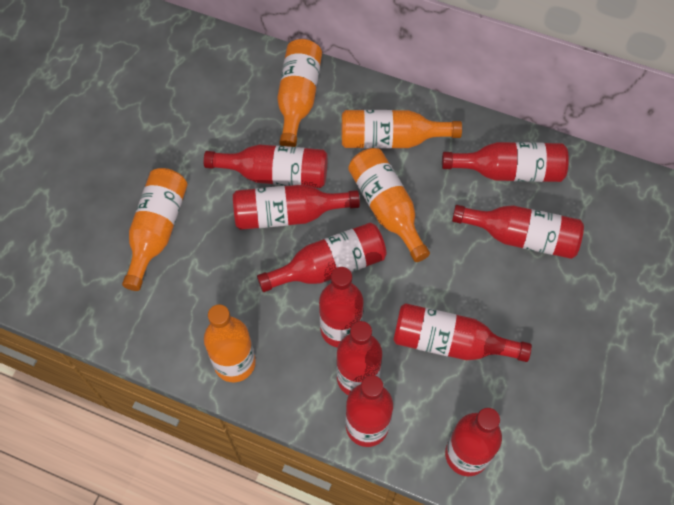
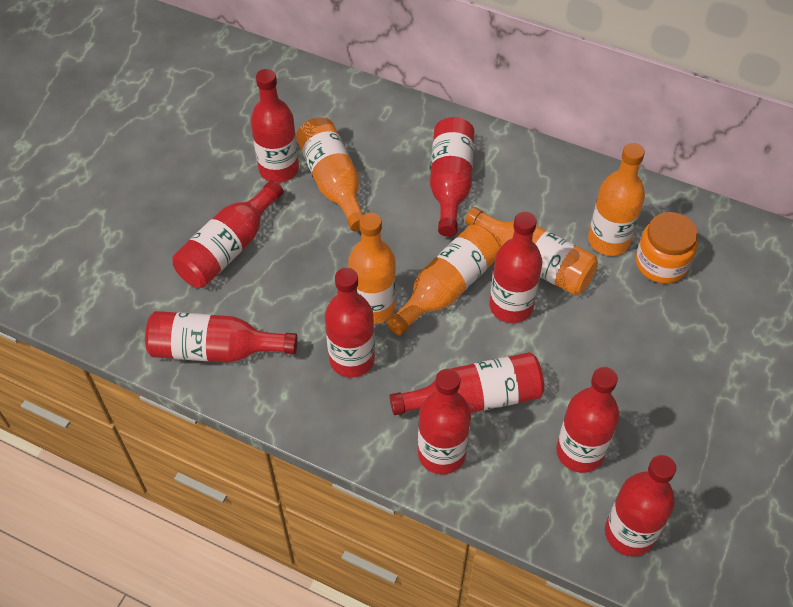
orange jar: 0 -> 1

